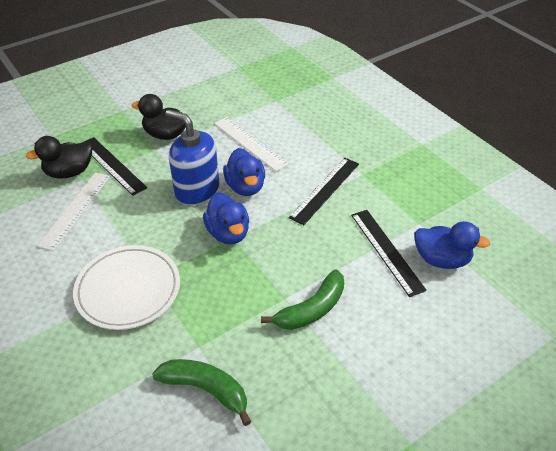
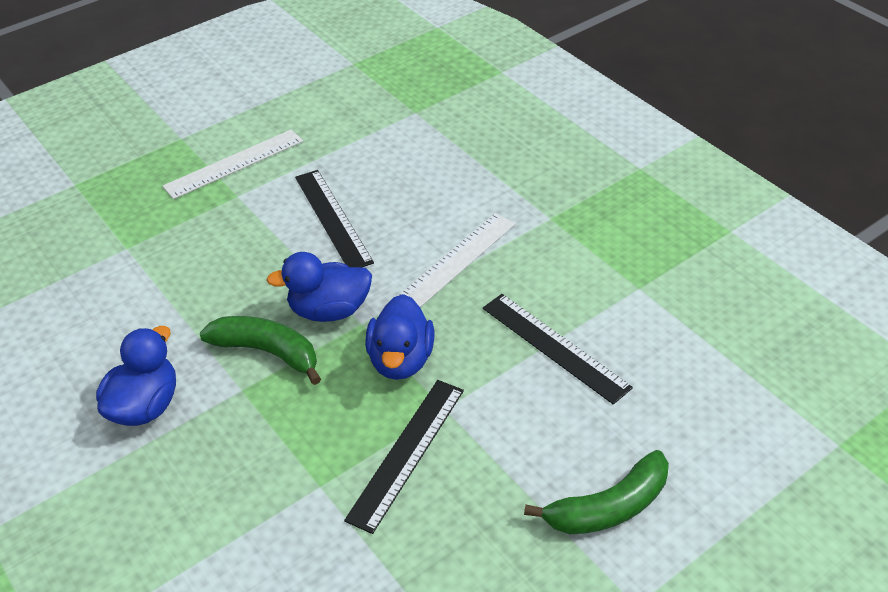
black duck: 2 -> 0
blue soap dispenser: 1 -> 0
white plate: 1 -> 0

